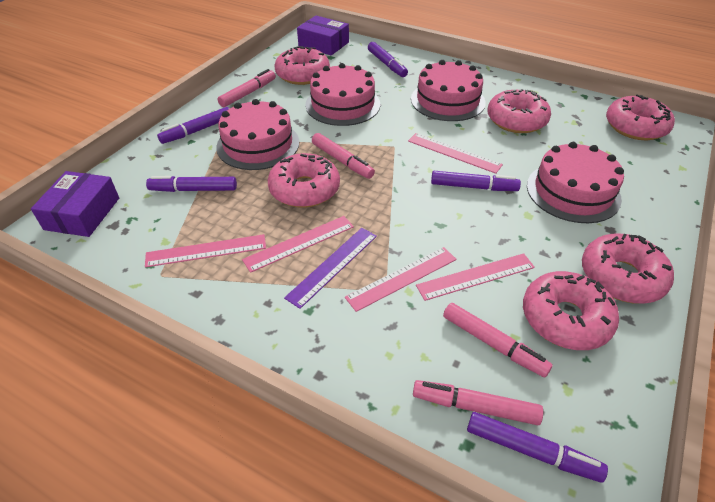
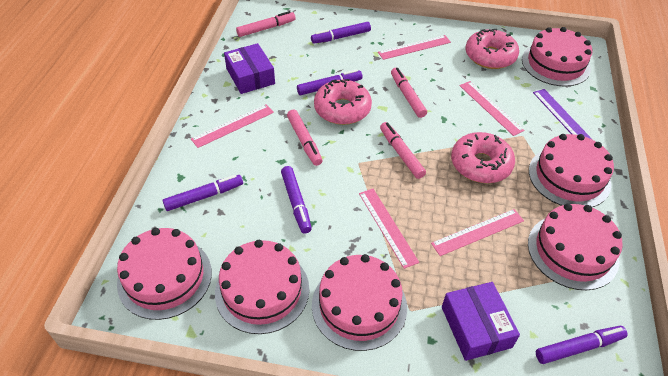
pink cake: 4 -> 6
pink donut: 6 -> 3

